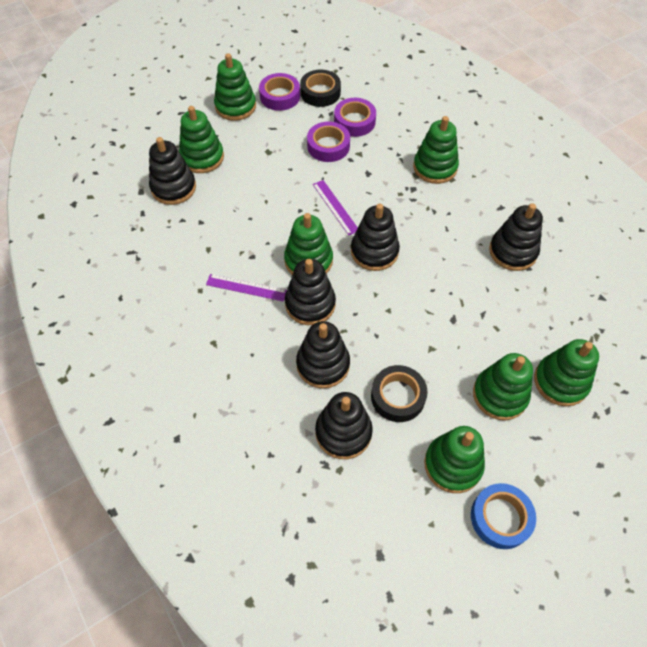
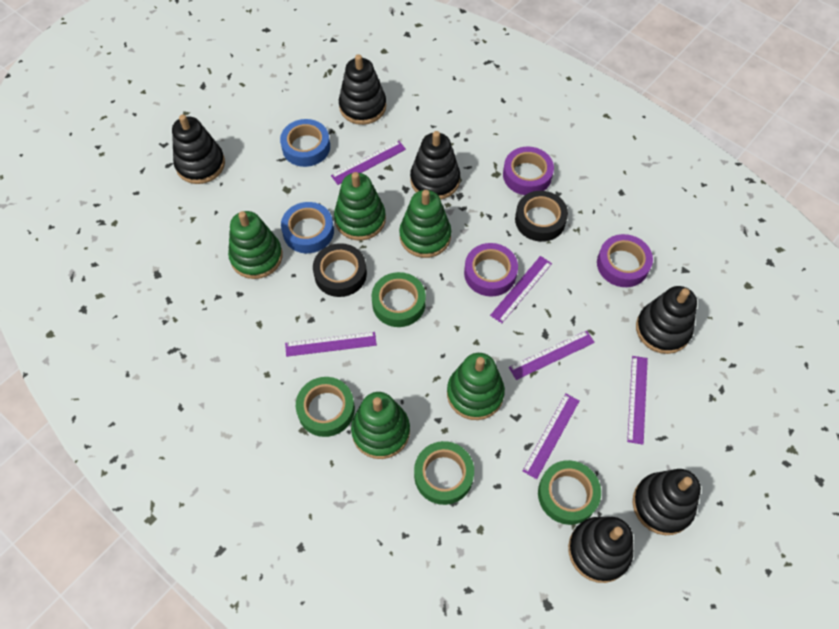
blue tape: 1 -> 2
green stacking toy: 7 -> 5
green tape: 0 -> 4
purple ruler: 2 -> 6

